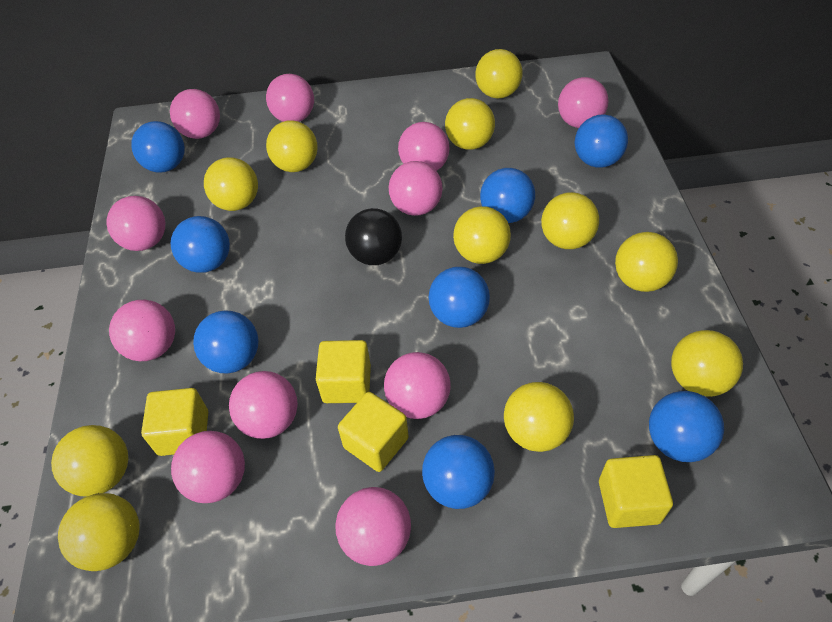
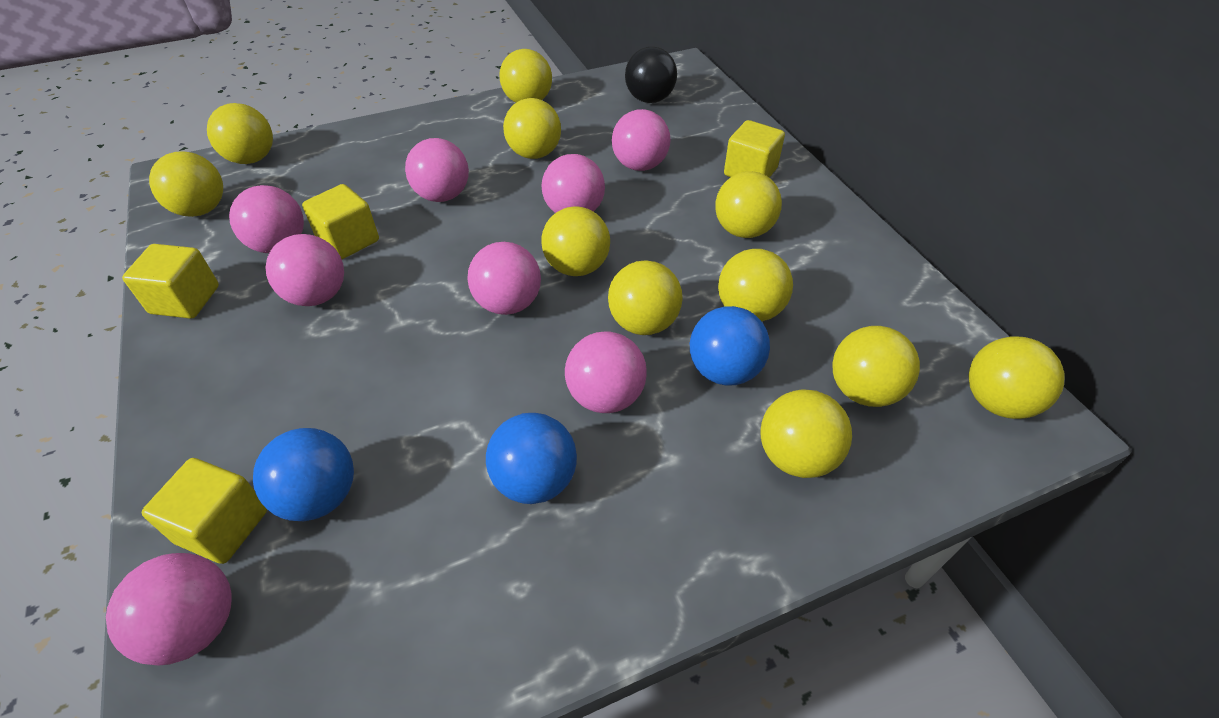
blue ball: 8 -> 3
pink ball: 11 -> 8

